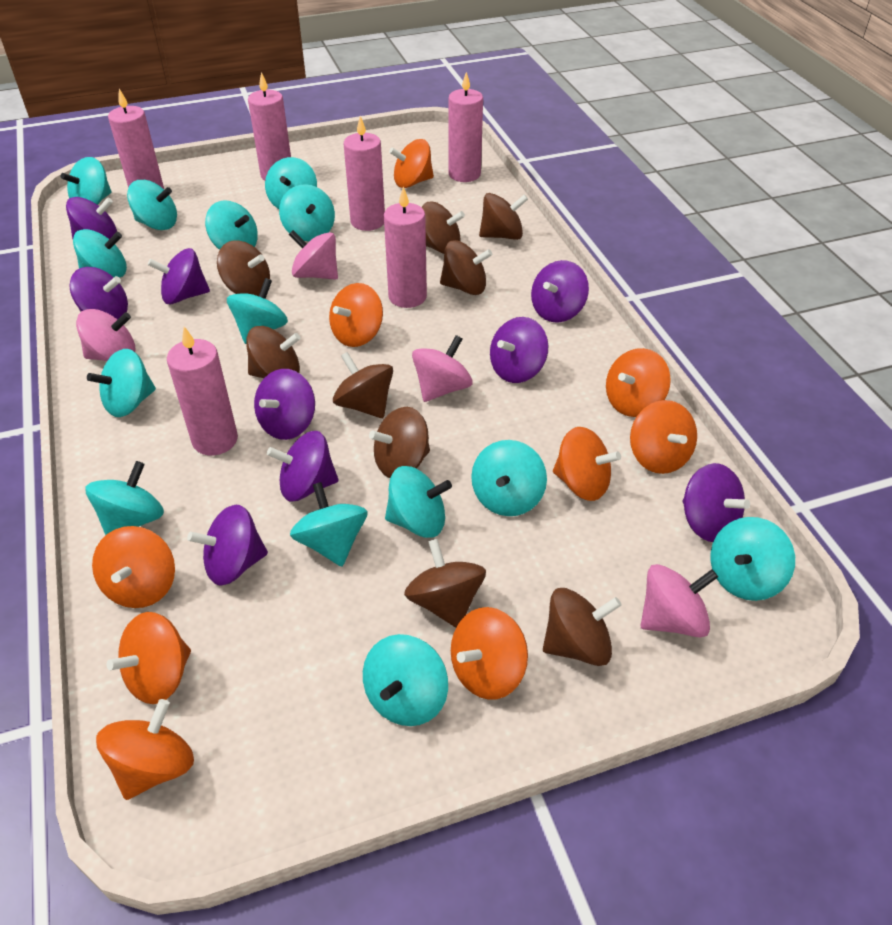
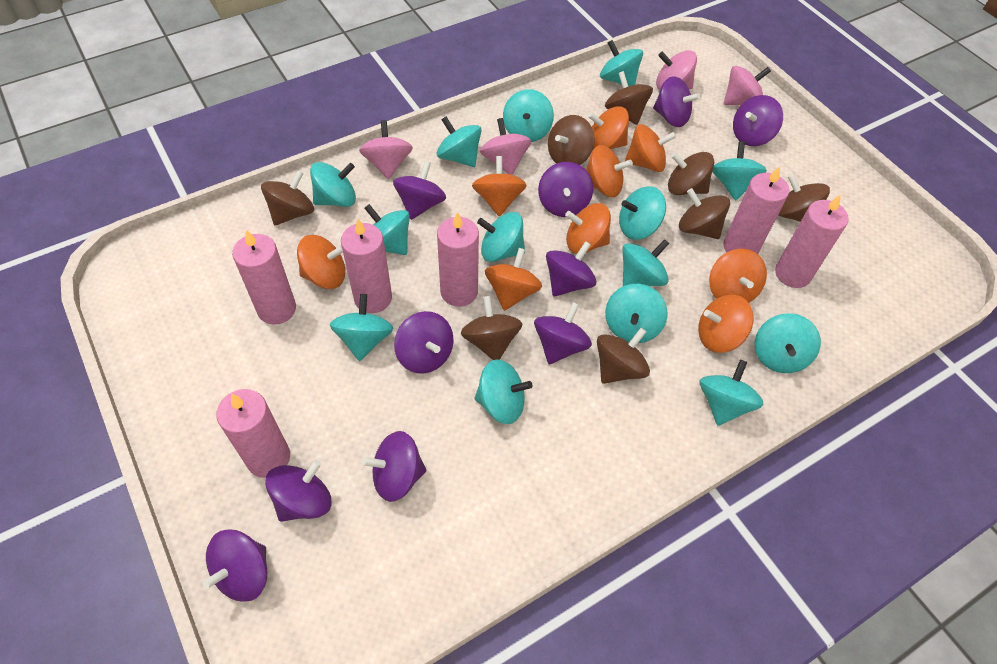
brown spinning top: 9 -> 8
purple spinning top: 9 -> 10

